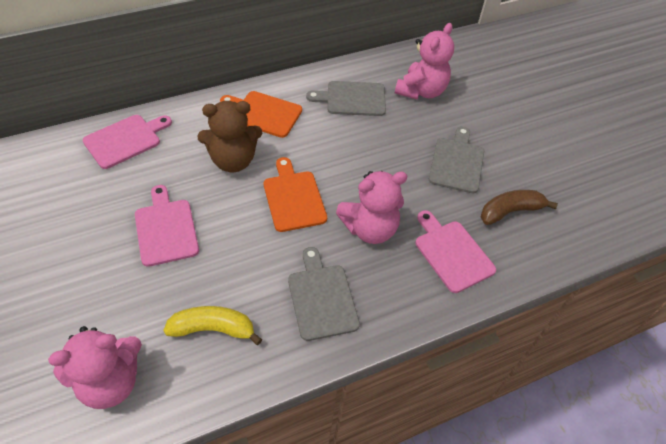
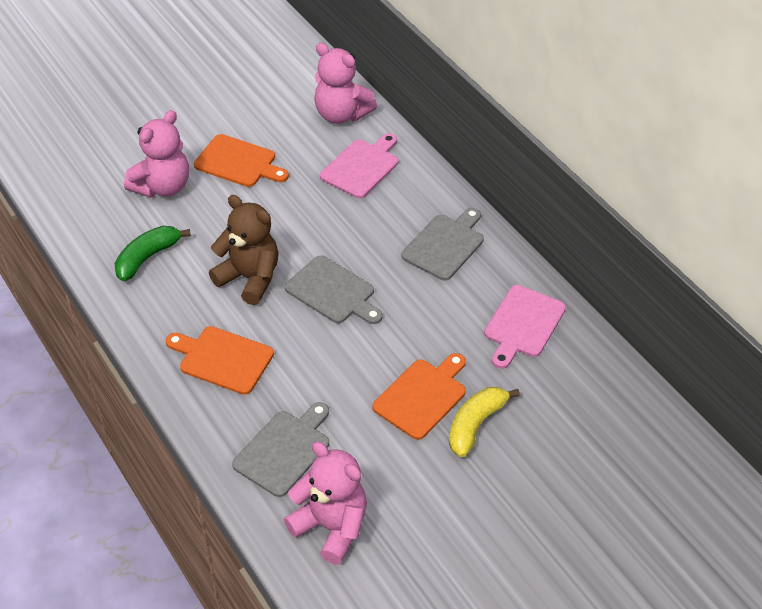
brown banana: 1 -> 0
green banana: 0 -> 1
orange cutting board: 2 -> 3
pink cutting board: 3 -> 2

